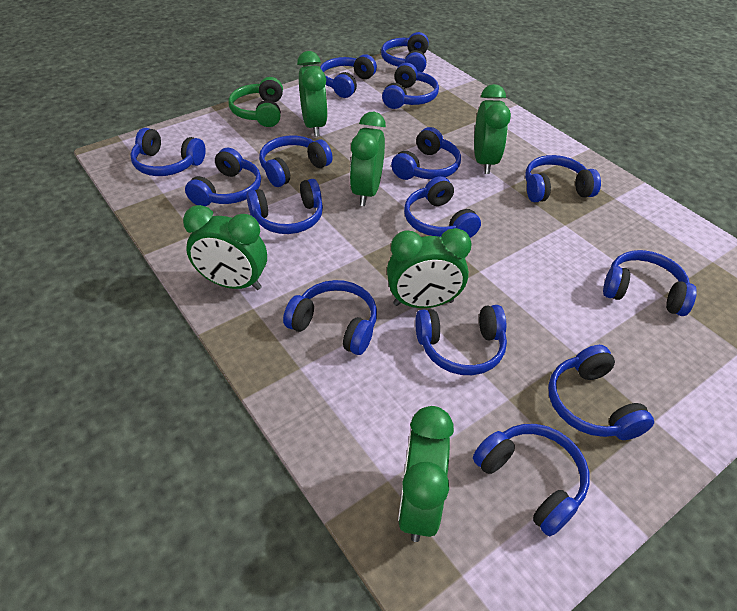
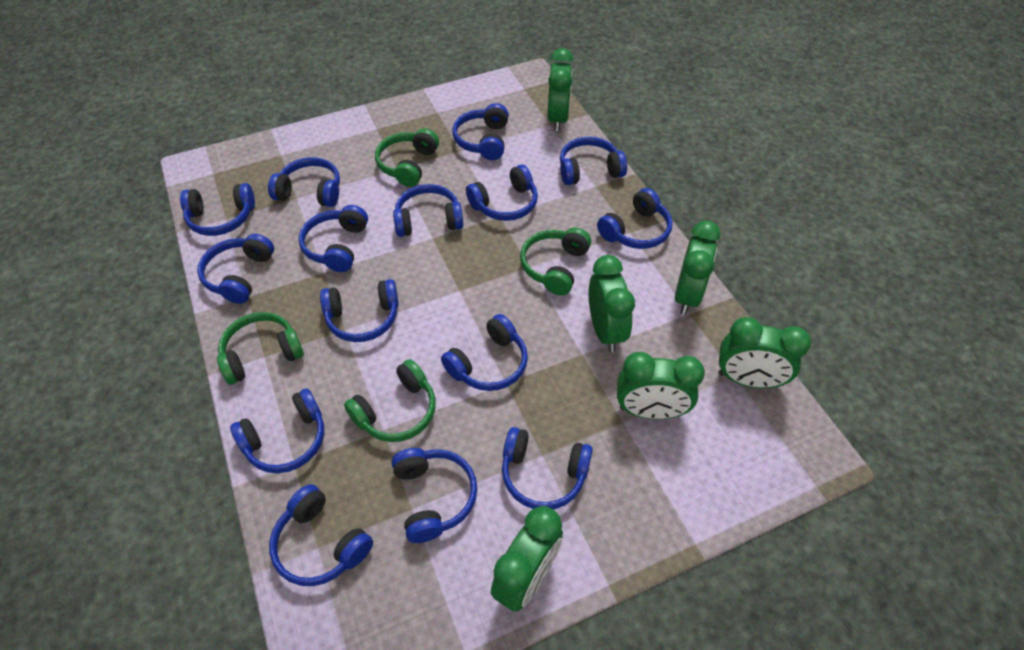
green headphones: 1 -> 4

